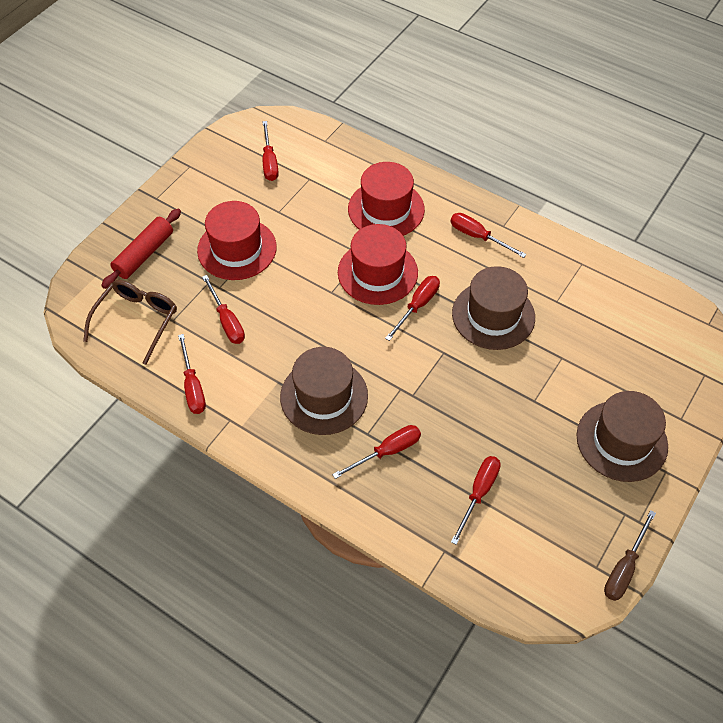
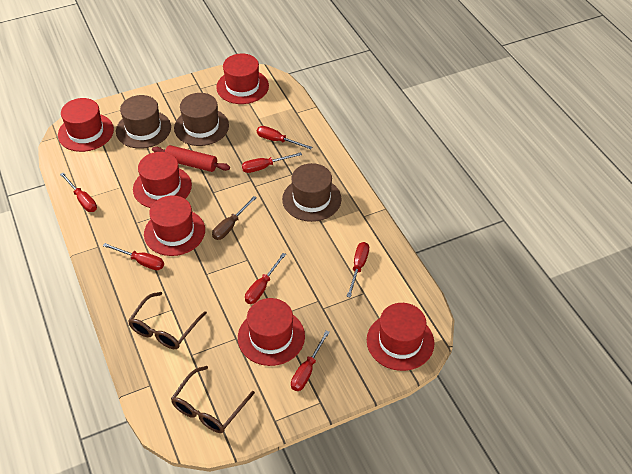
brown glasses: 1 -> 2
red hat: 3 -> 6

